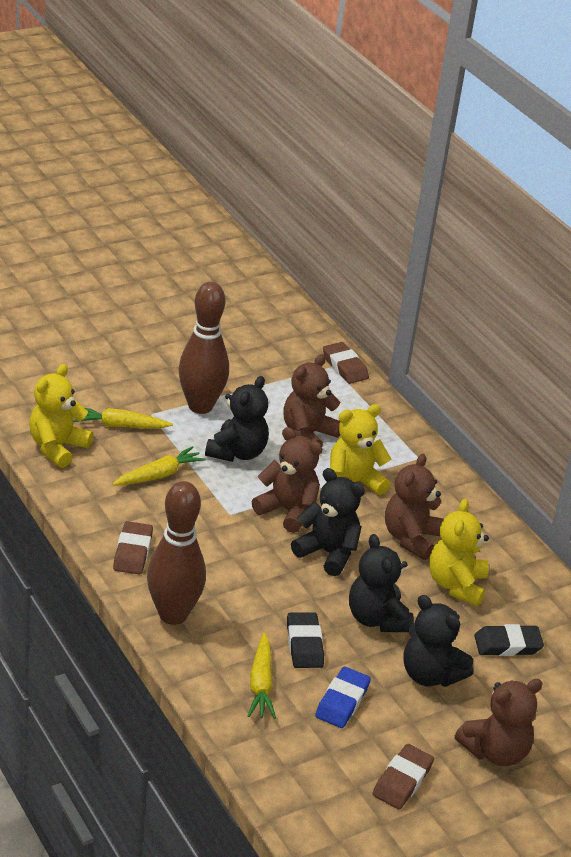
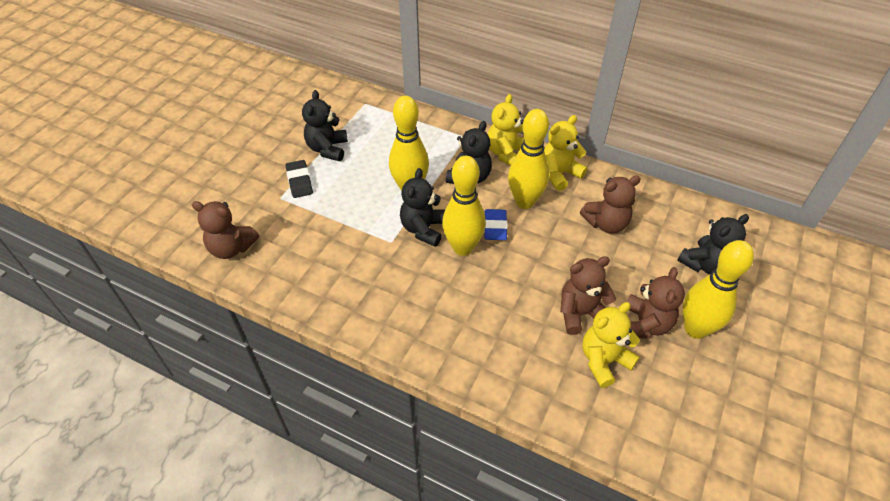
black eraser: 2 -> 1
brown bowling pin: 2 -> 0
brown eraser: 3 -> 0
yellow bowling pin: 0 -> 4
yellow carrot: 3 -> 0

